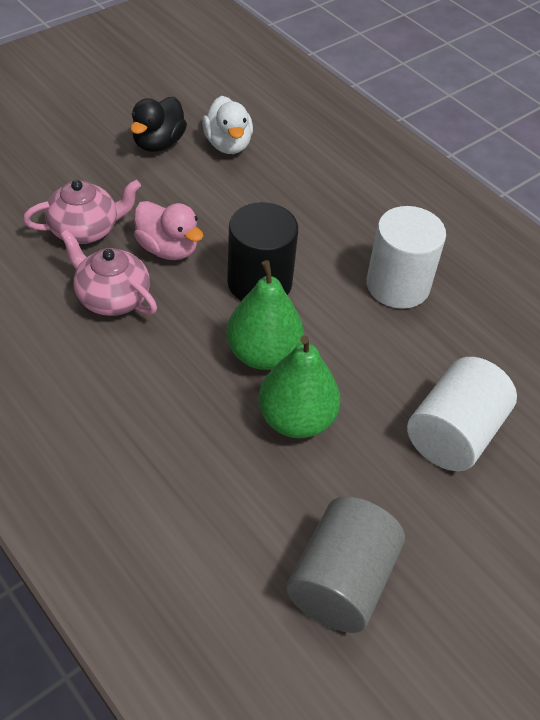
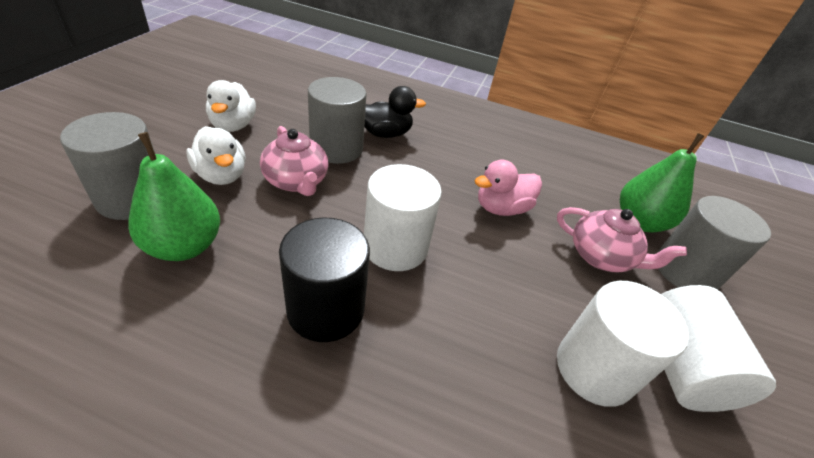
grey cylinder: 1 -> 3
white cylinder: 2 -> 3
white duck: 1 -> 2

